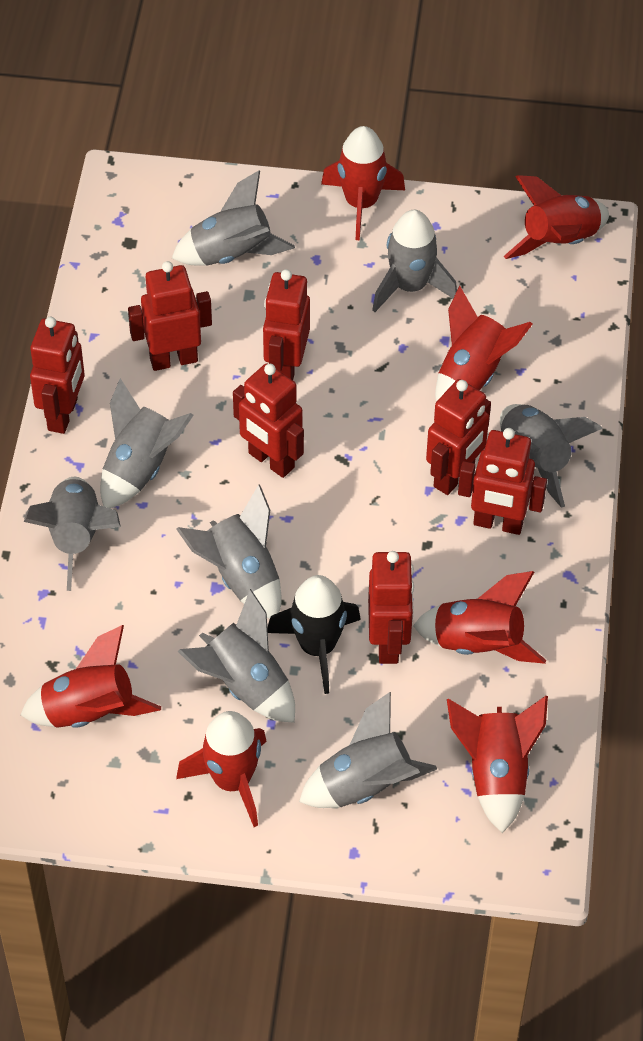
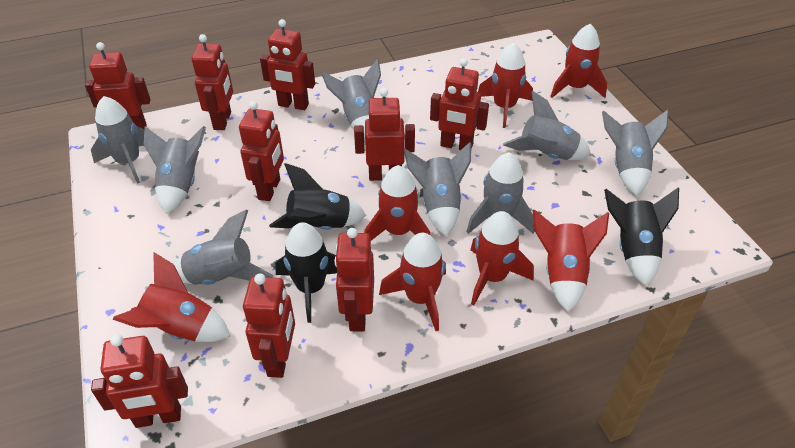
black rocket: 1 -> 3
red robot: 7 -> 9

